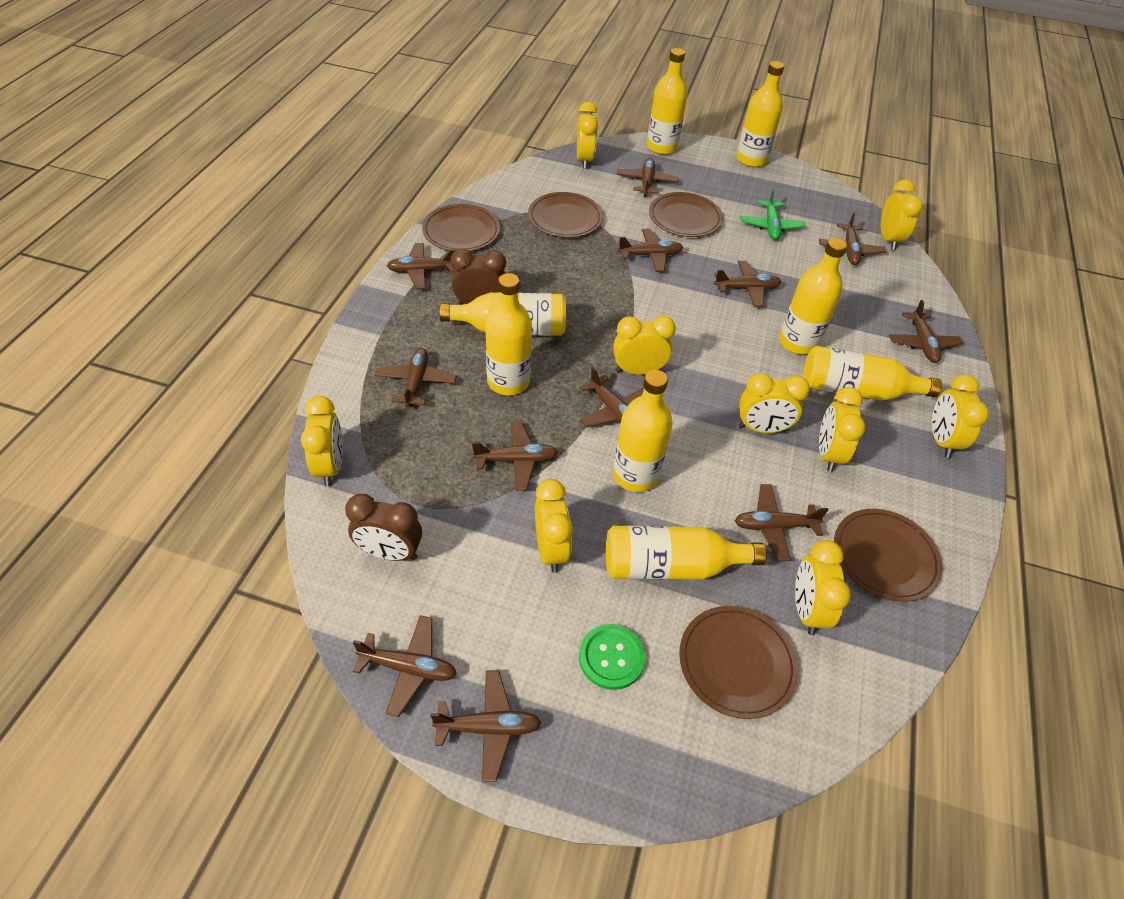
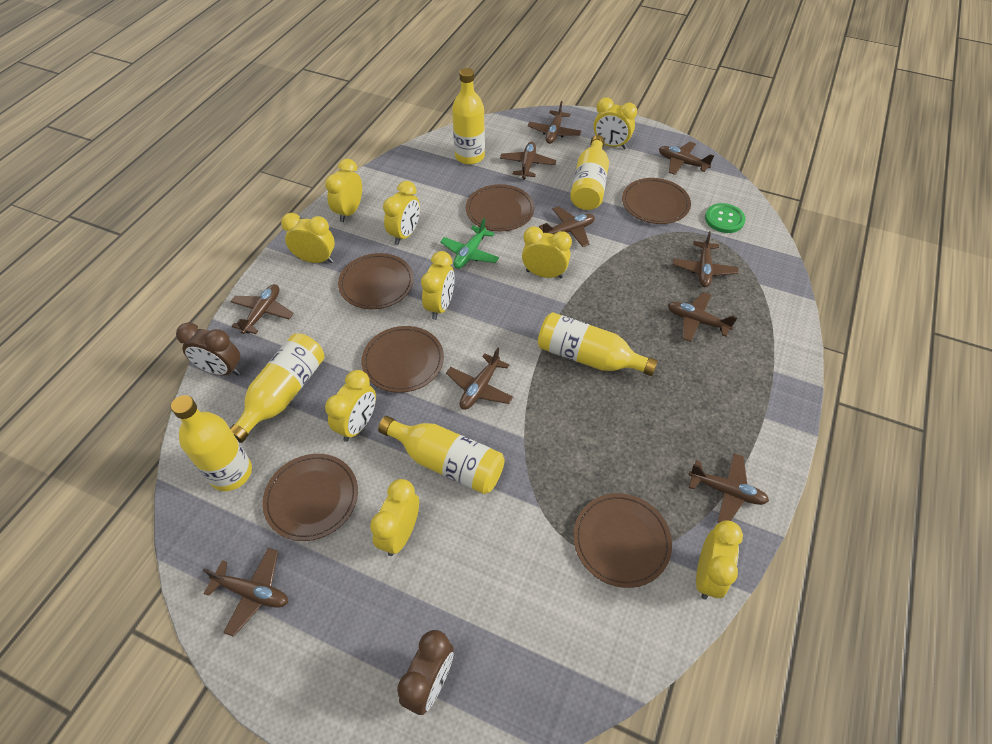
brown plane: 12 -> 10
brown plate: 5 -> 6
yellow bottle: 8 -> 6

